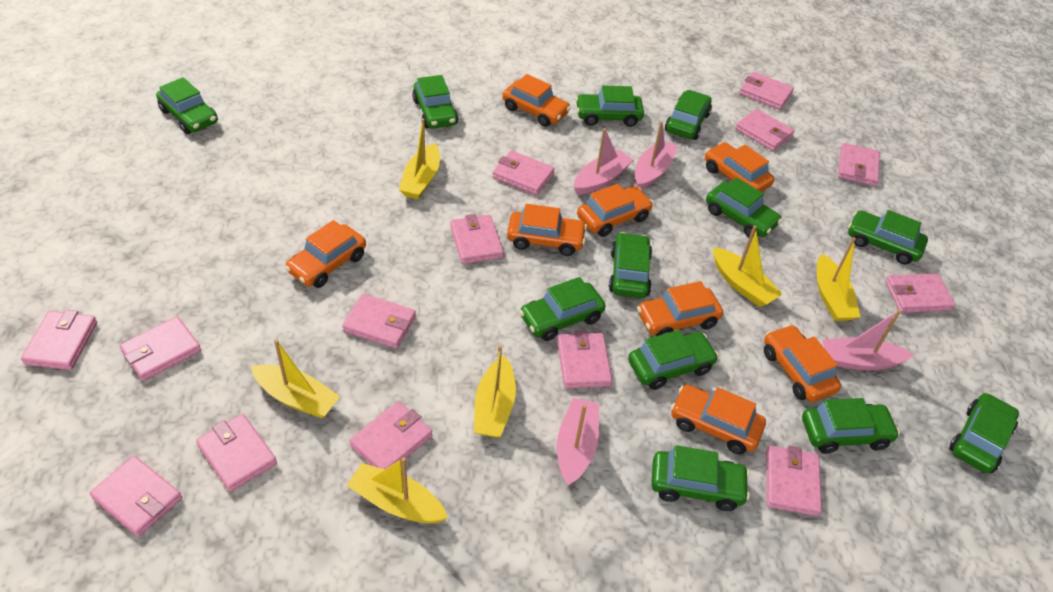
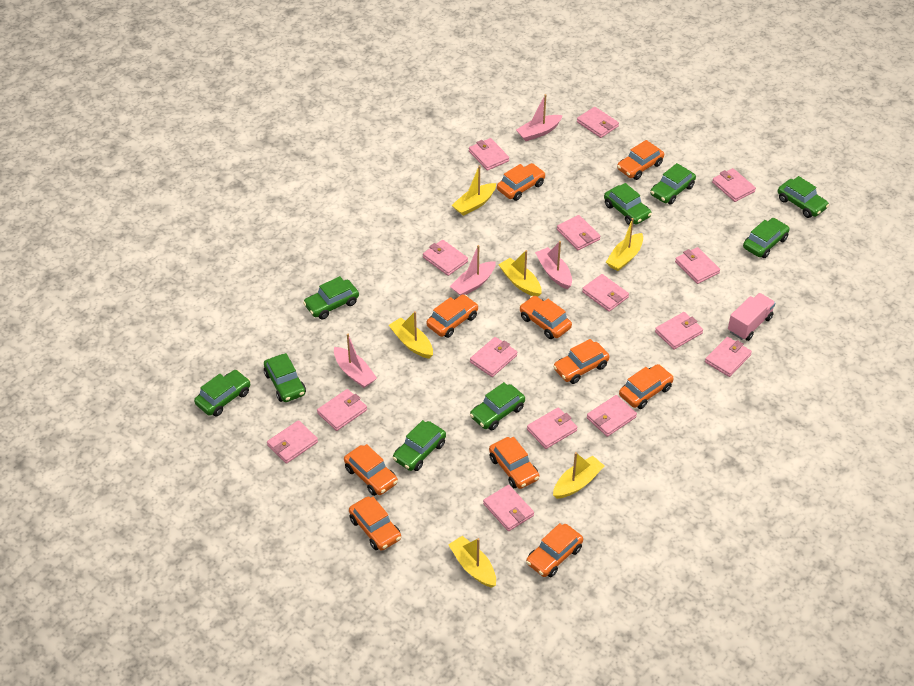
green car: 12 -> 9
orange car: 8 -> 10
pink truck: 0 -> 1
pink wallet: 14 -> 15

